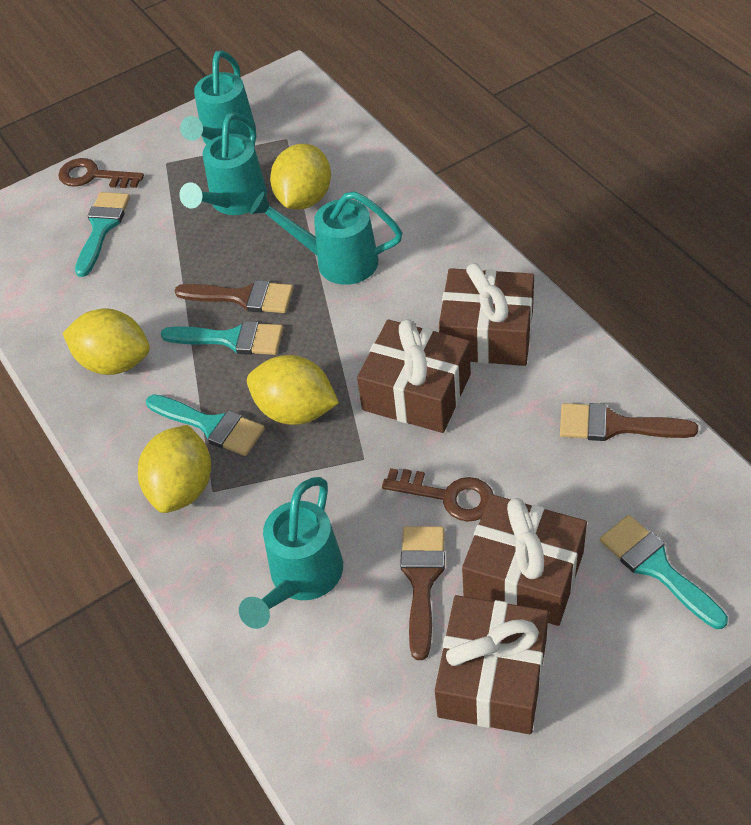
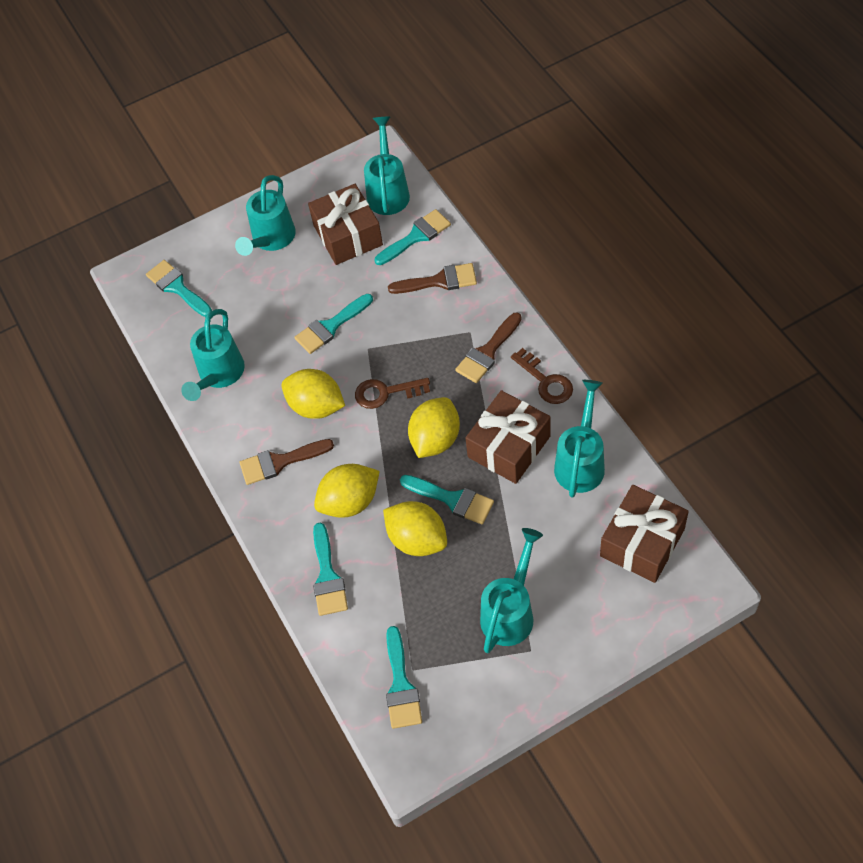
brown gift: 4 -> 3
turquoise brush: 4 -> 6
turquoise watering can: 4 -> 5

